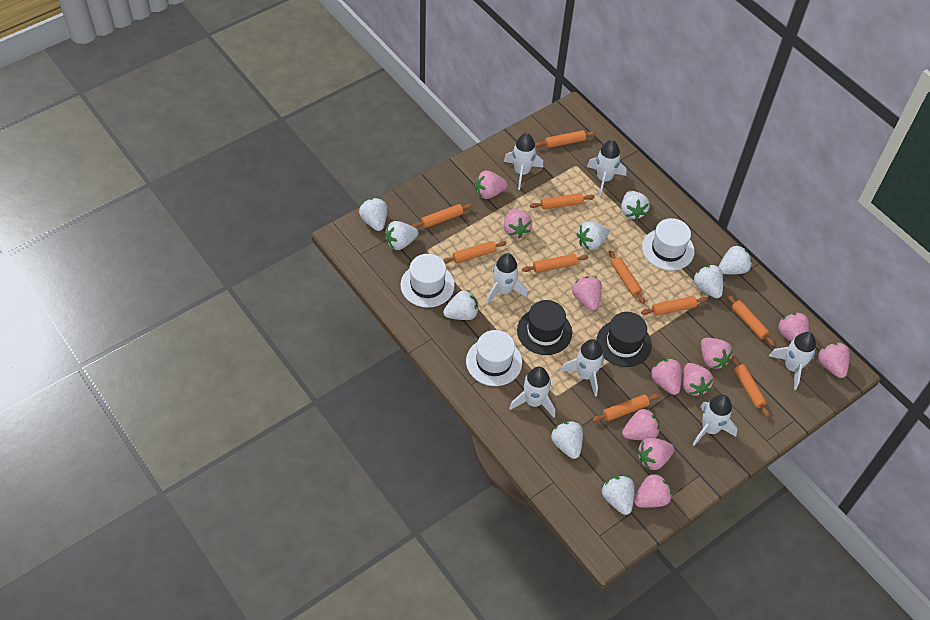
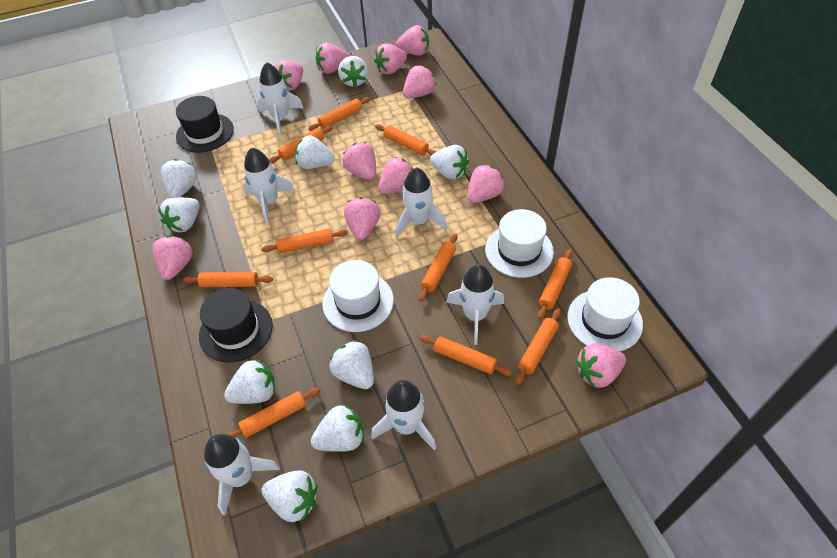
white rocket: 7 -> 6

